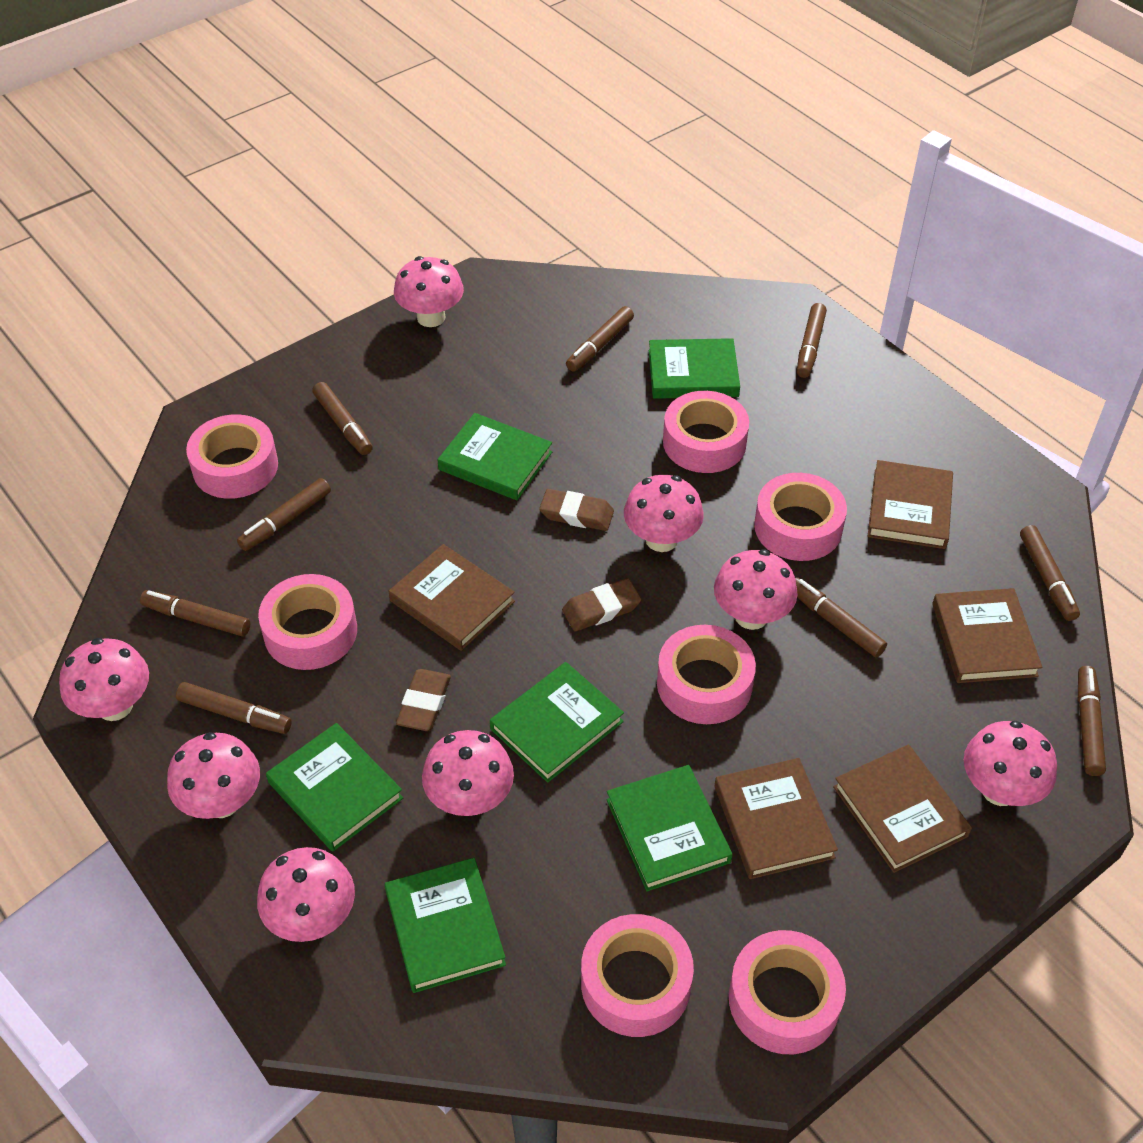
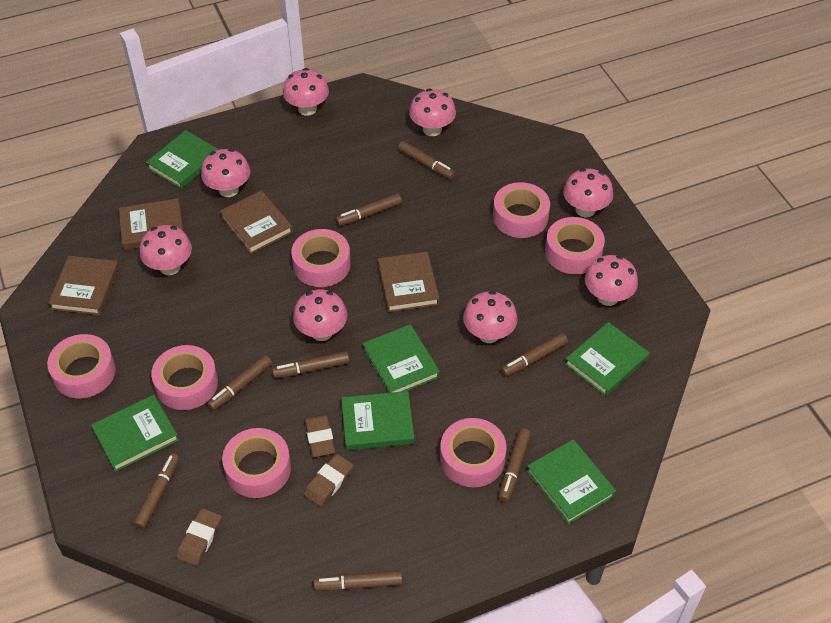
brown book: 5 -> 4
brown marker: 9 -> 8

